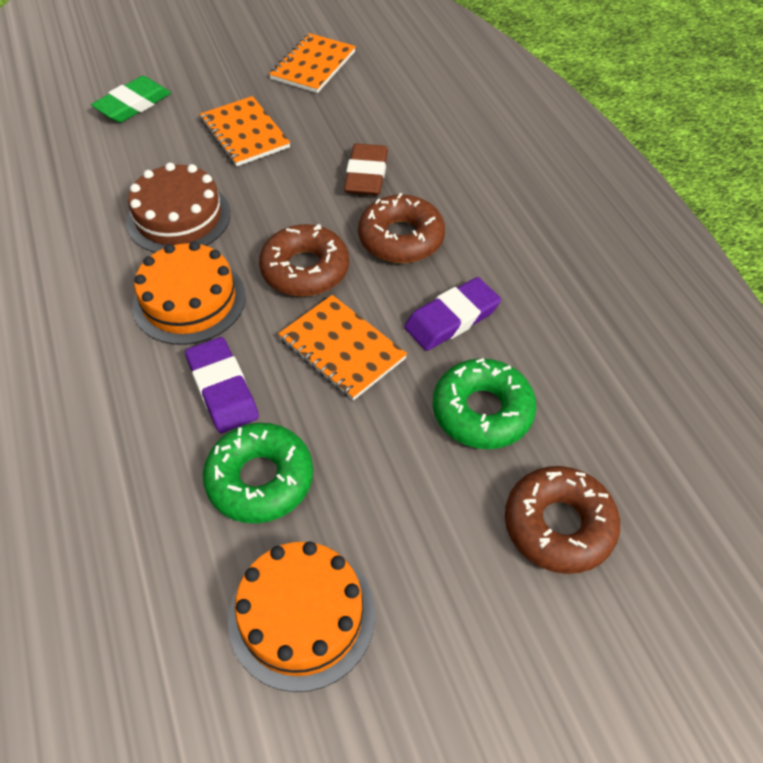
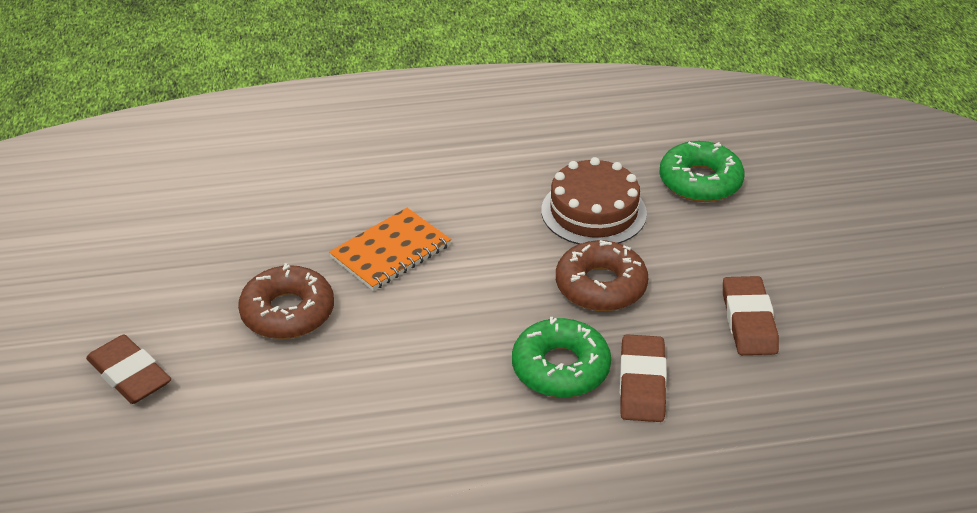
brown donut: 3 -> 2
brown eraser: 1 -> 3
green eraser: 1 -> 0
orange cake: 2 -> 0
orange notebook: 3 -> 1
purple eraser: 2 -> 0

